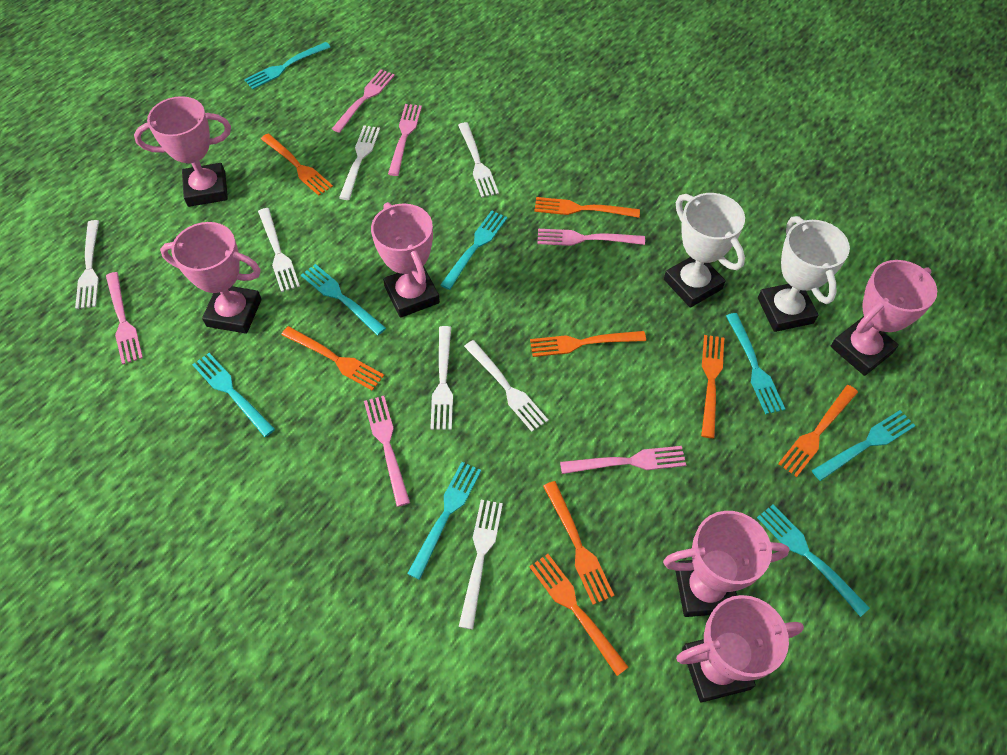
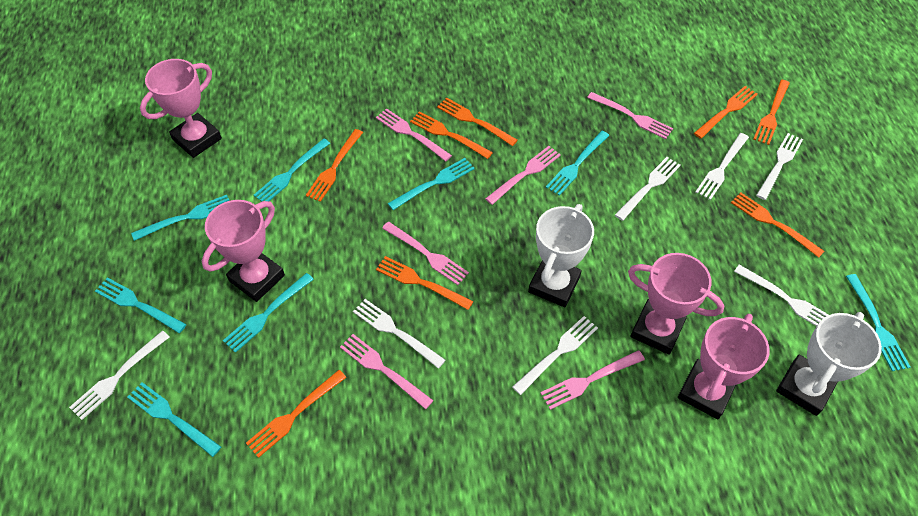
pink trophy: 6 -> 4

